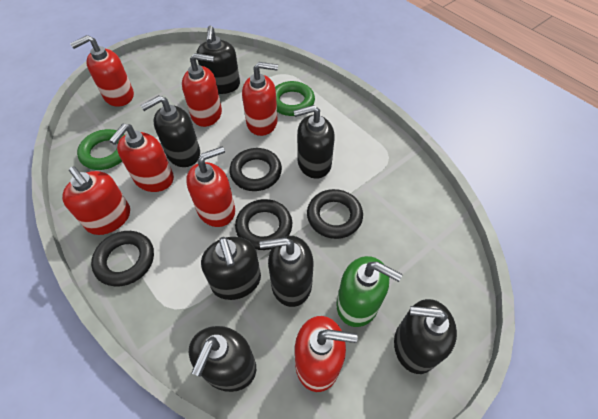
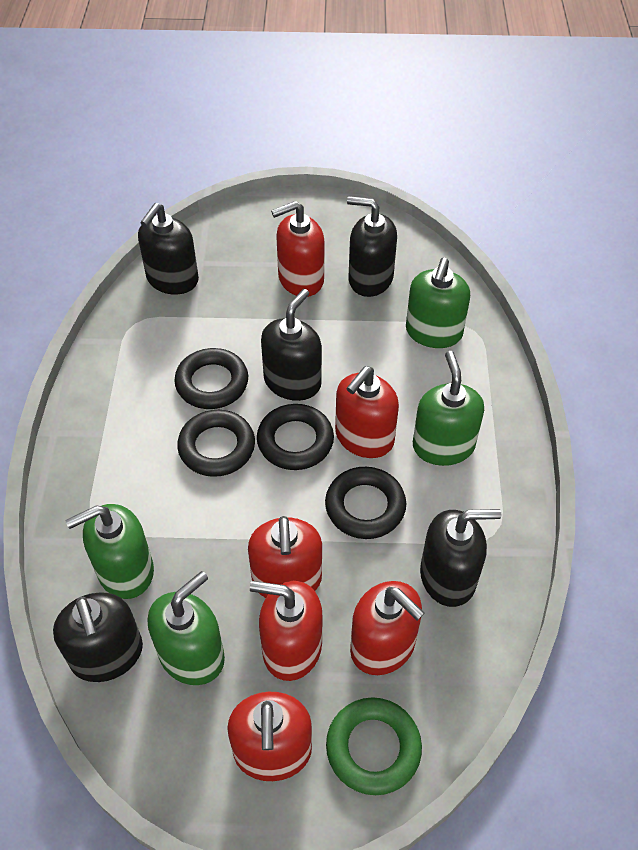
black soap dispenser: 7 -> 5
green ring: 2 -> 1
green soap dispenser: 1 -> 4
red soap dispenser: 7 -> 6

